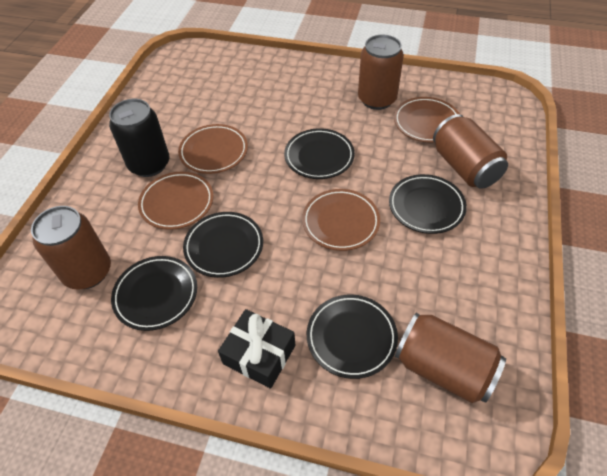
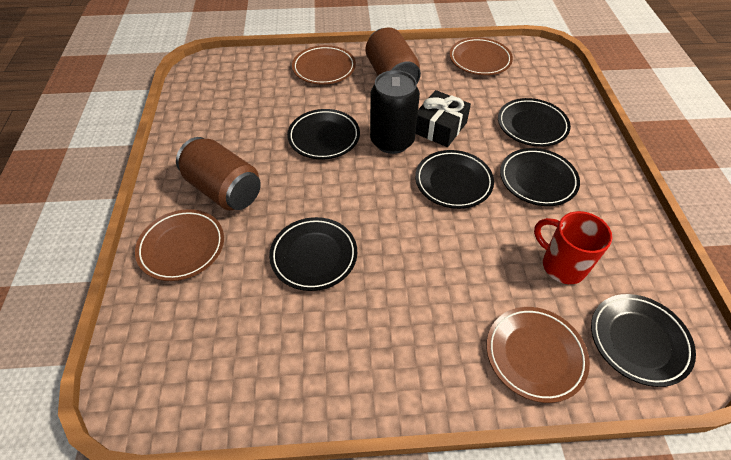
black plate: 5 -> 6
brown can: 4 -> 2
red mug: 0 -> 1

